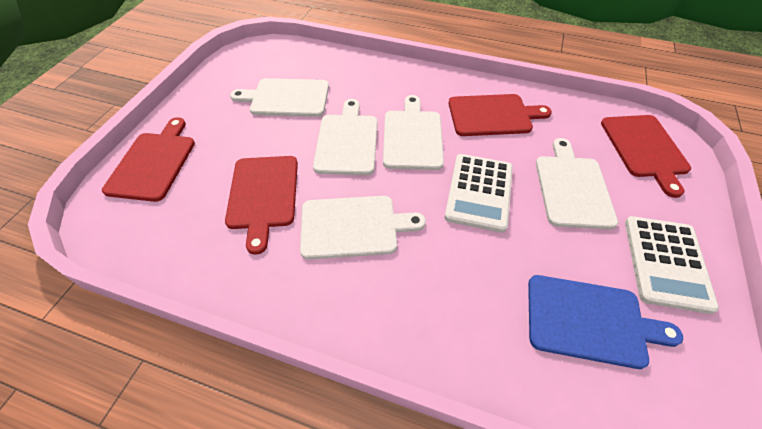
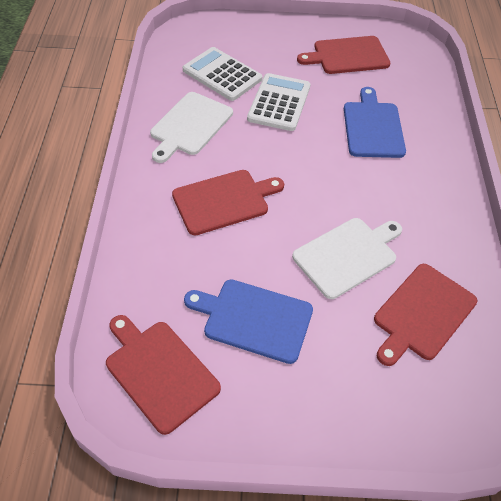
blue cutting board: 1 -> 2
white cutting board: 5 -> 2

